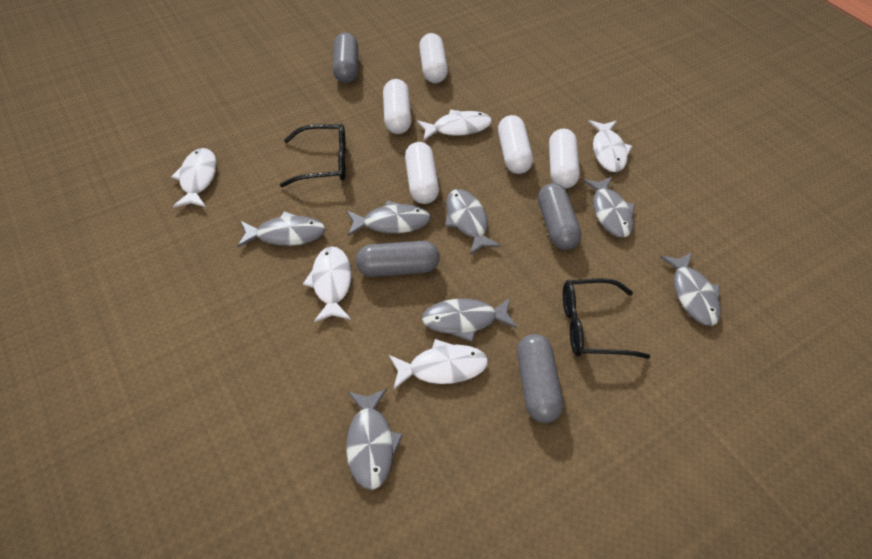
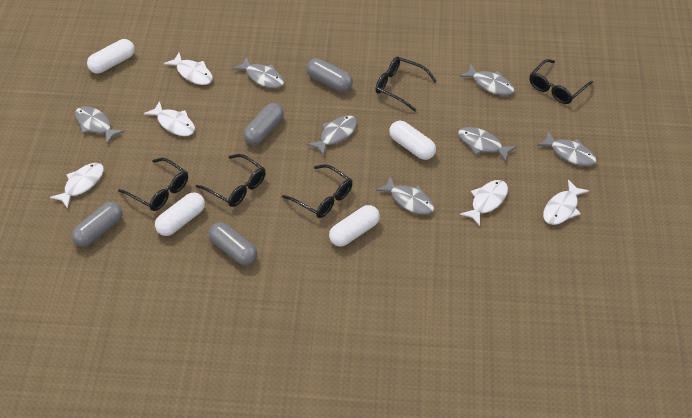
black glasses: 2 -> 5
white capsule: 5 -> 4

